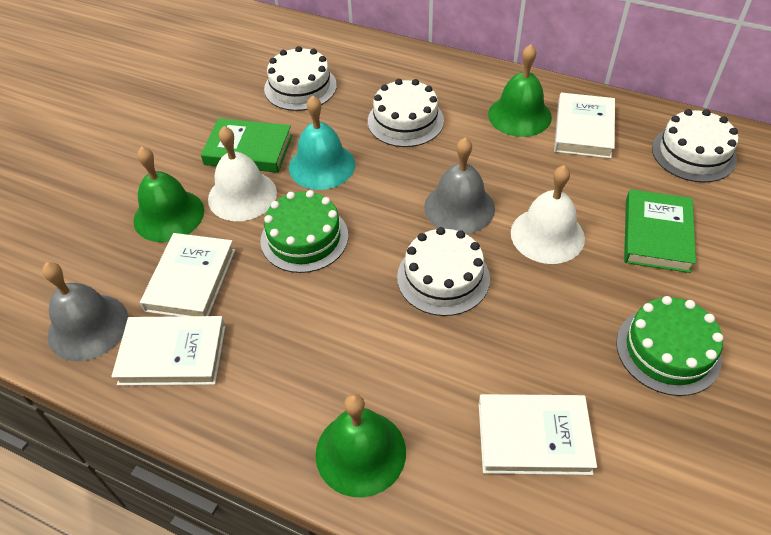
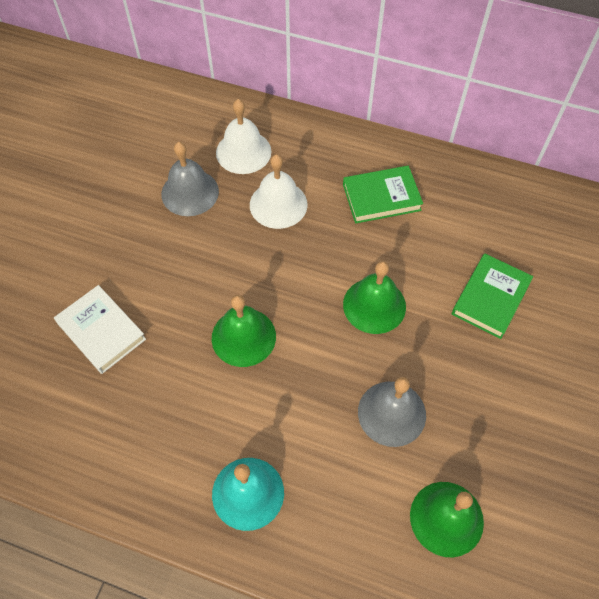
green cake: 2 -> 0
white book: 4 -> 1
white cake: 4 -> 0

